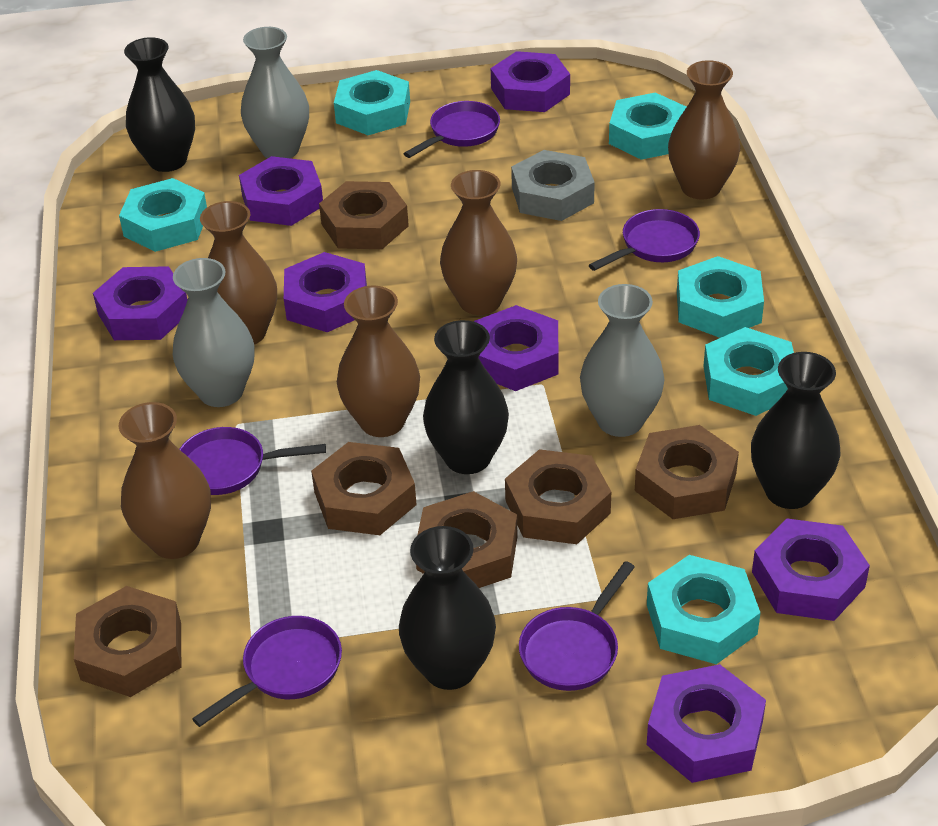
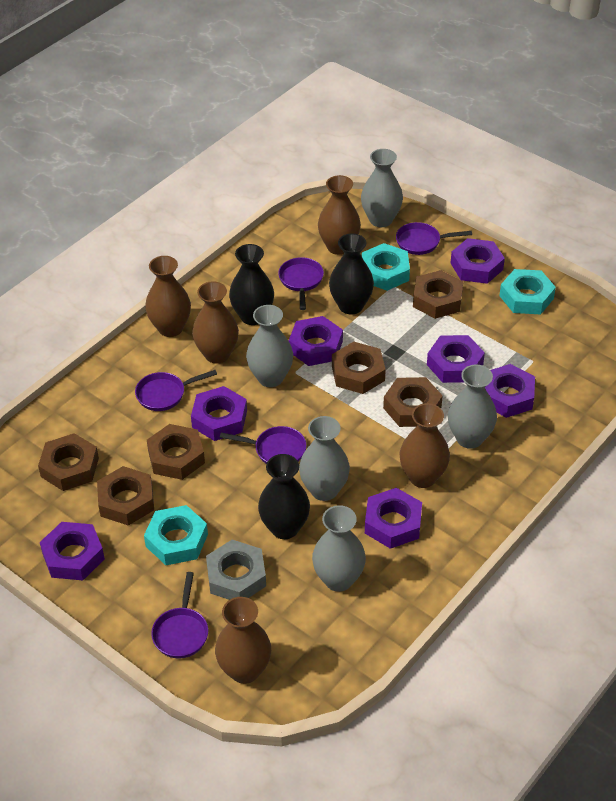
black vase: 4 -> 3
grey vase: 3 -> 5
turquoise nut: 6 -> 3

